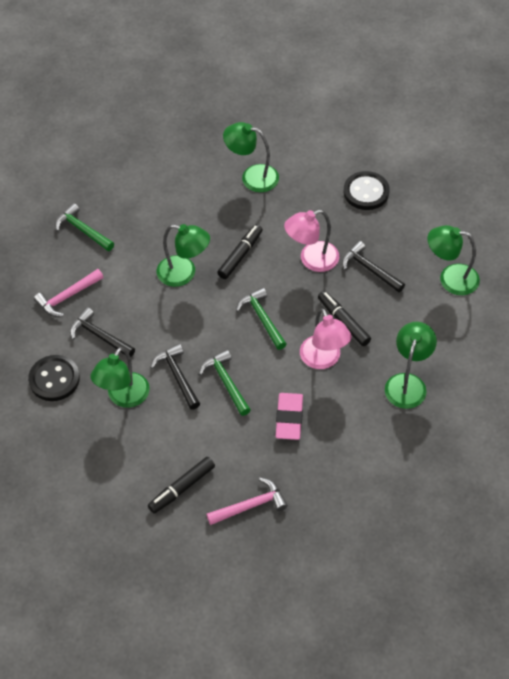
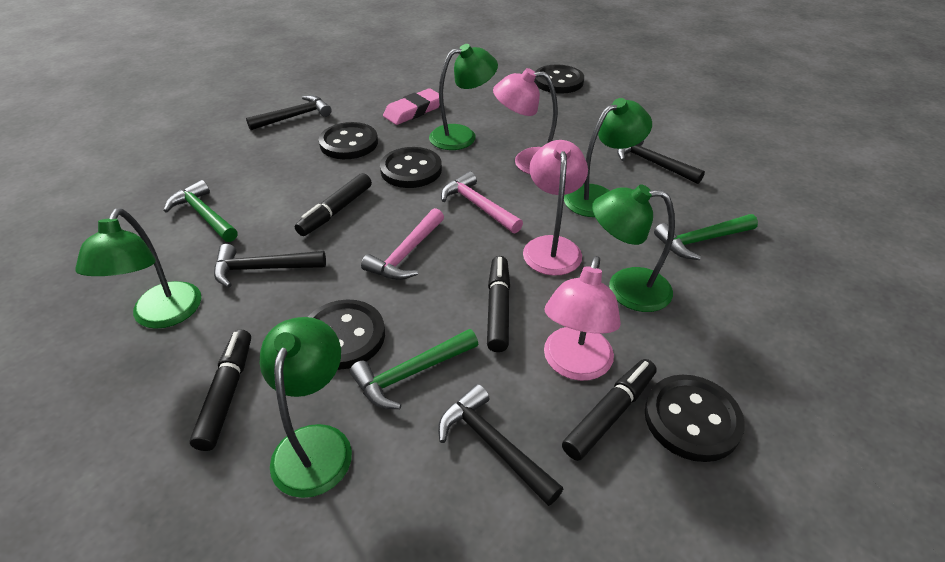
black button: 2 -> 5
black hammer: 3 -> 4
black marker: 3 -> 4
pink lamp: 2 -> 3

